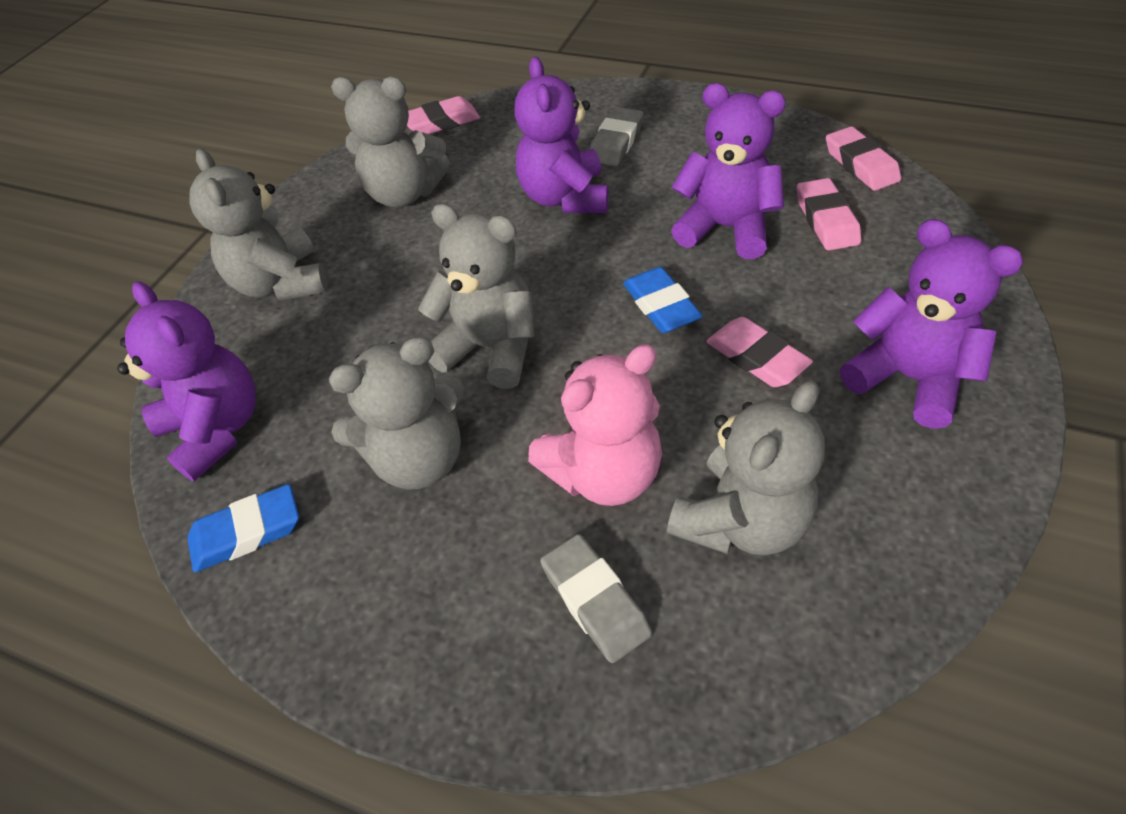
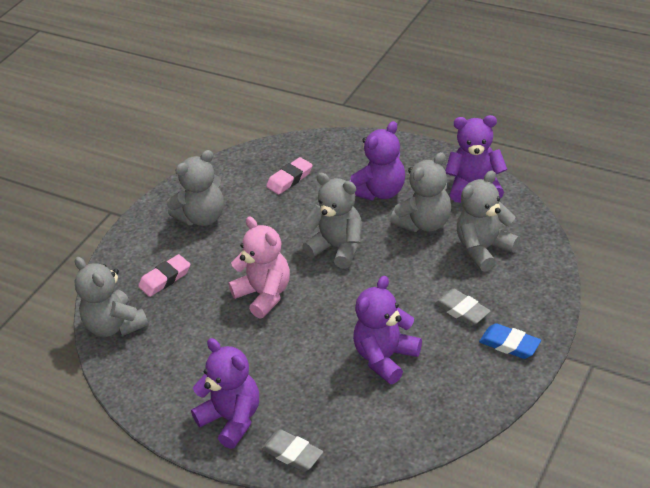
blue eraser: 2 -> 1
pink eraser: 4 -> 2

